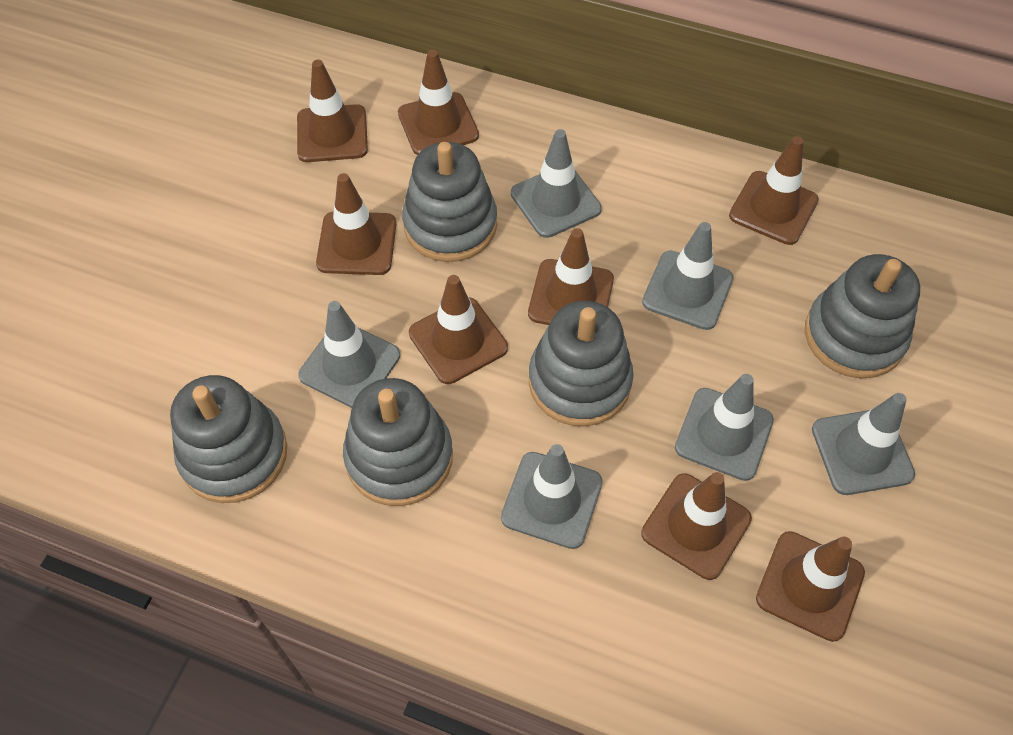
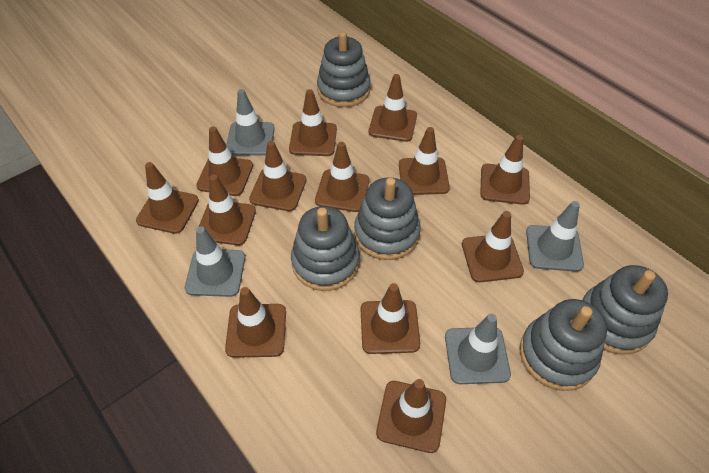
brown traffic cone: 8 -> 13
grey traffic cone: 6 -> 4

